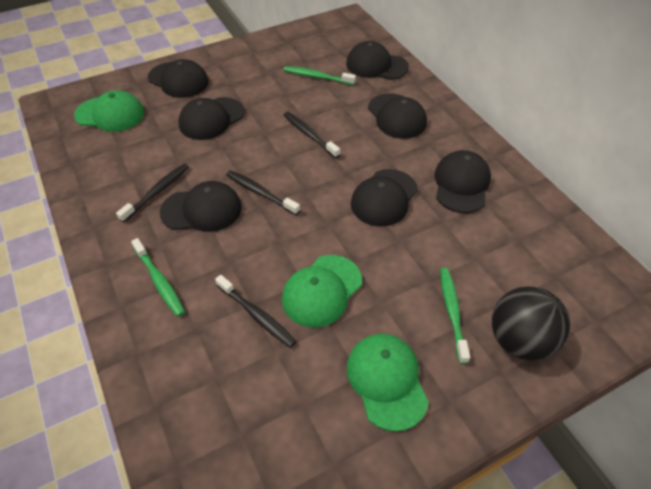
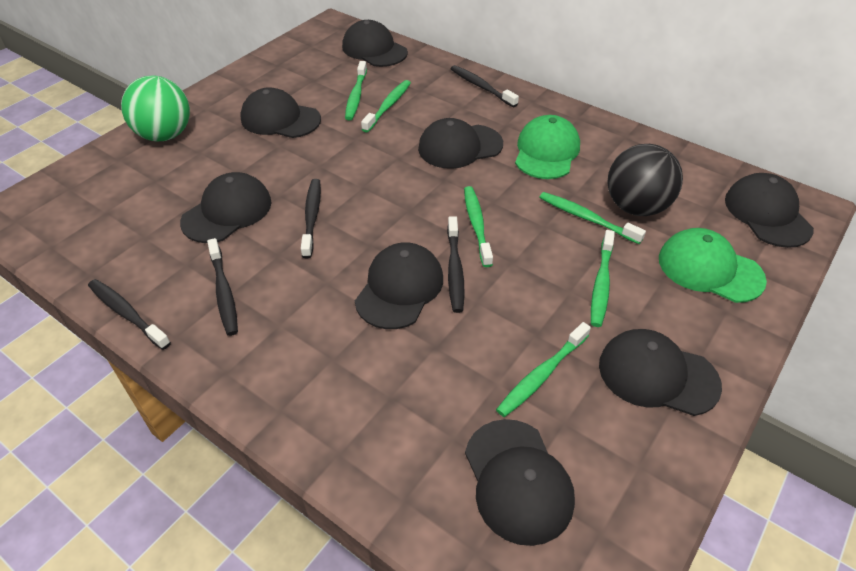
black cap: 7 -> 8
black toothbrush: 4 -> 5
green ball: 0 -> 1
green cap: 3 -> 2
green toothbrush: 3 -> 6

